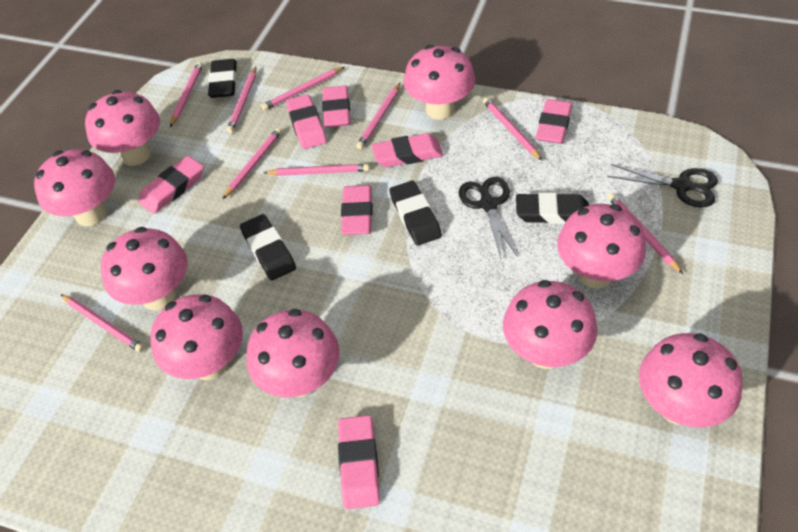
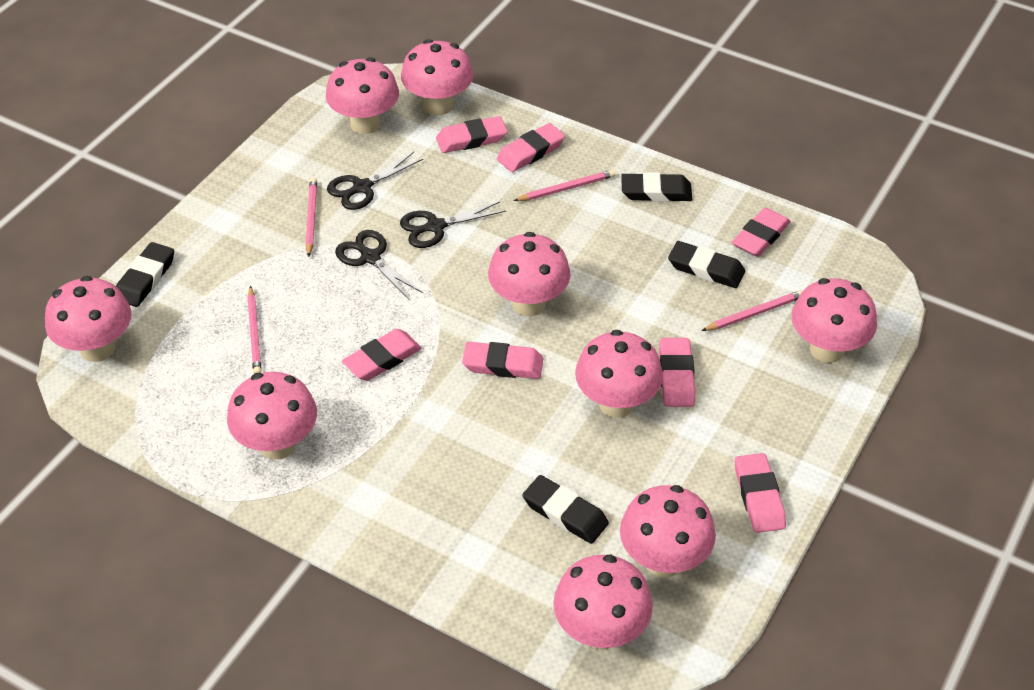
black scissors: 2 -> 3
pink pencil: 9 -> 4

